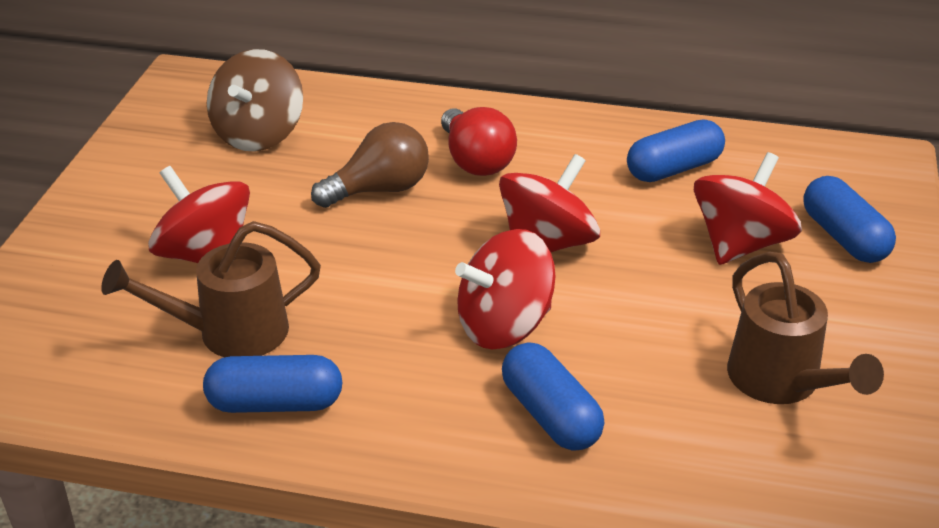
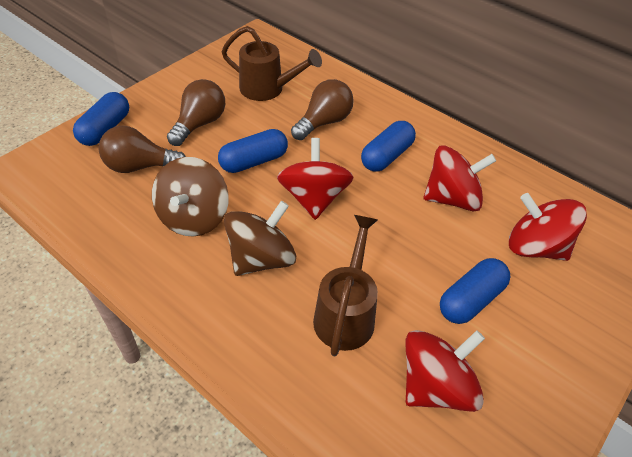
brown light bulb: 1 -> 3
brown spinning top: 1 -> 2
red light bulb: 1 -> 0

